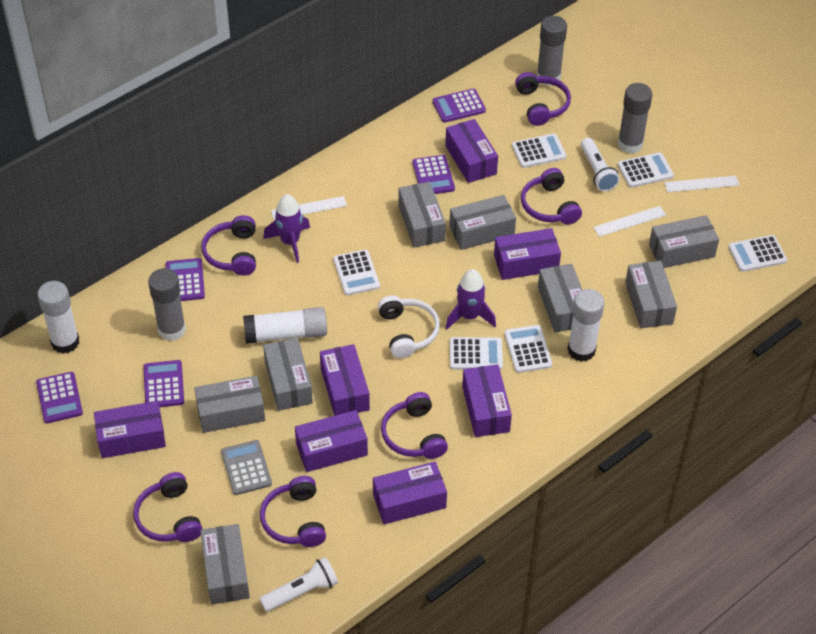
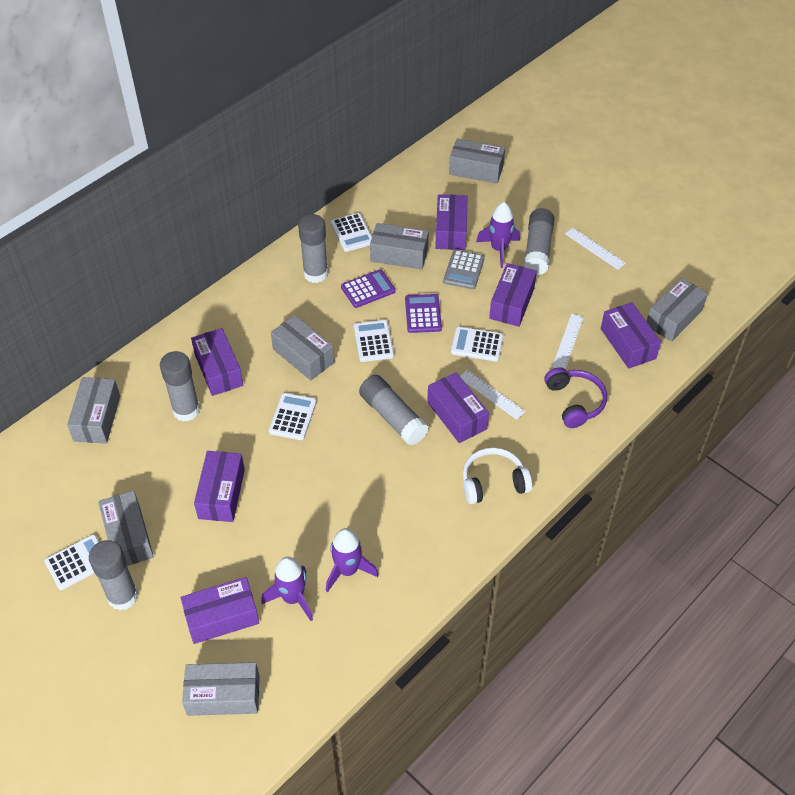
grey box: 8 -> 7
grey glue stick: 3 -> 5
purple calculator: 5 -> 2
purple headphones: 6 -> 1
purple rocket: 2 -> 3
white calculator: 6 -> 5
white flashlight: 2 -> 0
white glue stick: 3 -> 0

